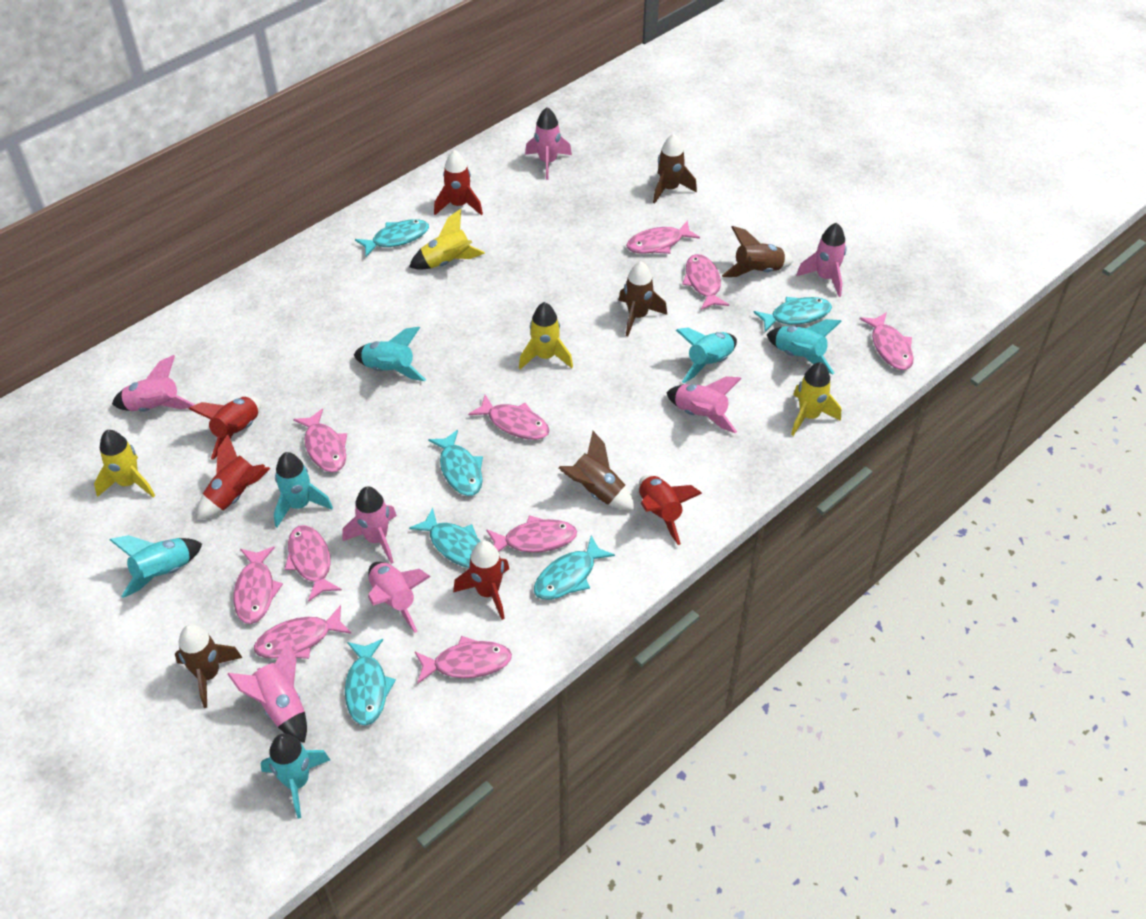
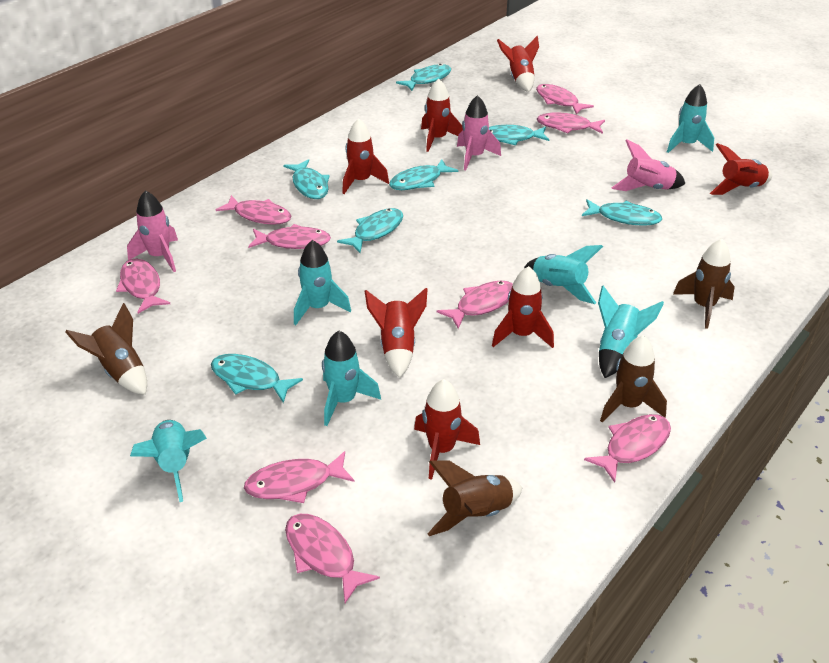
brown rocket: 5 -> 4
pink fish: 10 -> 9
pink rocket: 7 -> 3
red rocket: 5 -> 7
turquoise fish: 6 -> 7
yellow rocket: 4 -> 0

